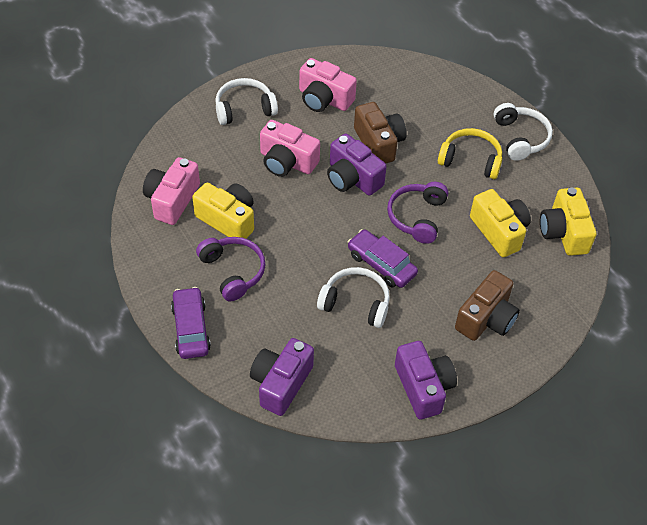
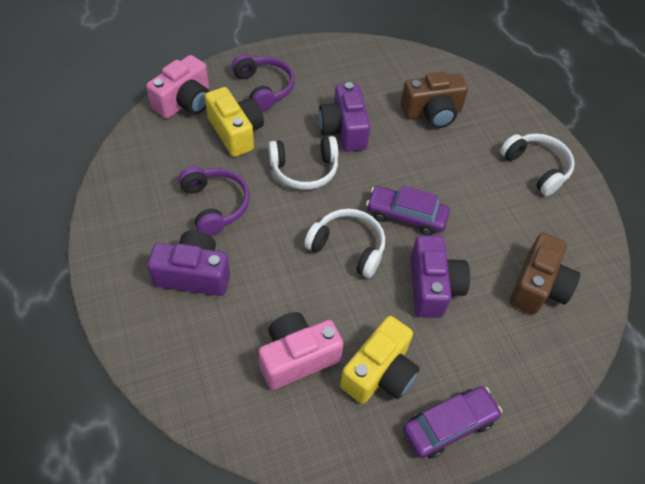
pink camera: 3 -> 2
yellow camera: 3 -> 2
yellow headphones: 1 -> 0

